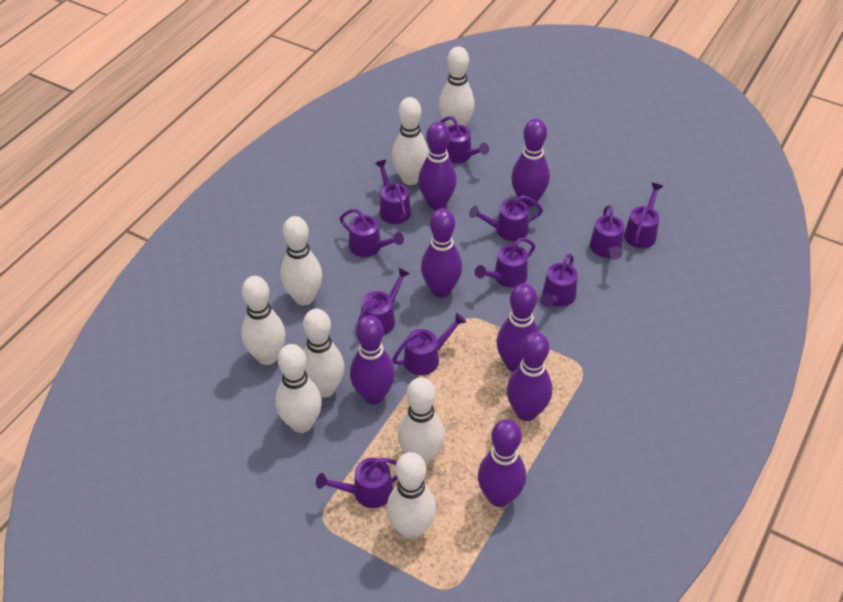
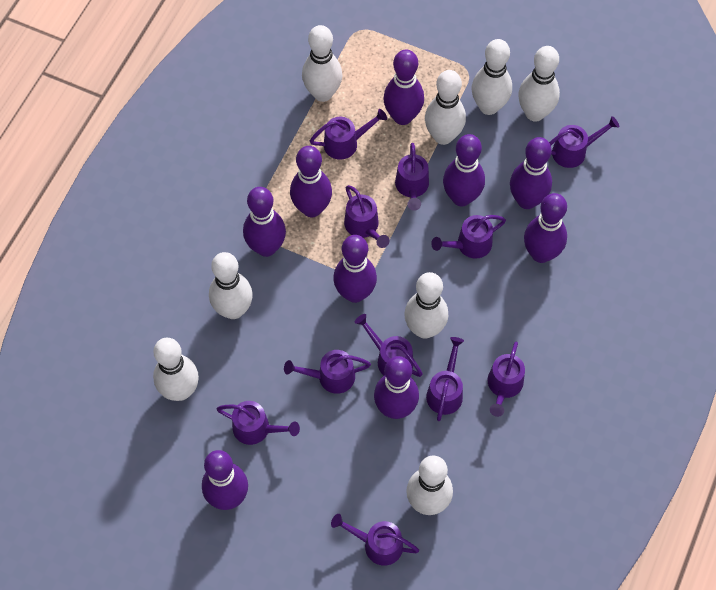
purple bowling pin: 7 -> 9

